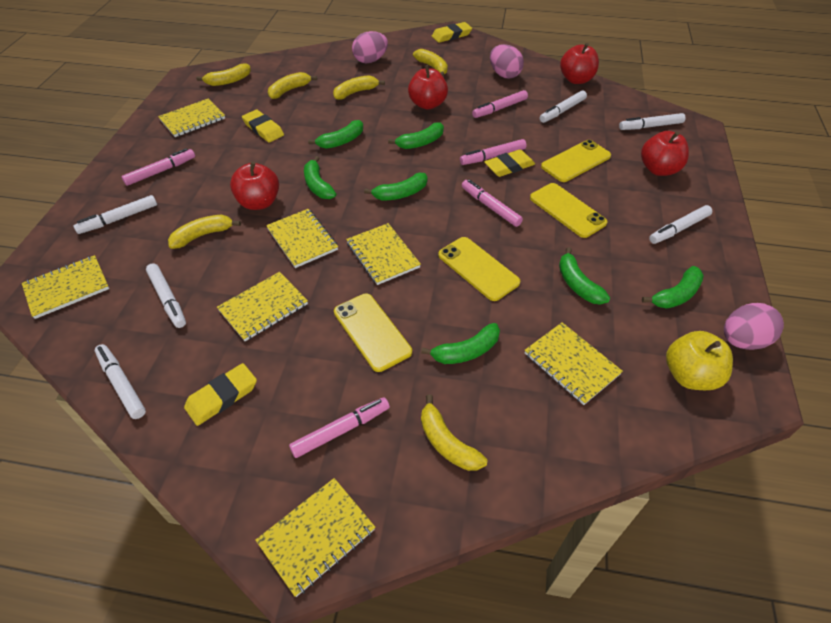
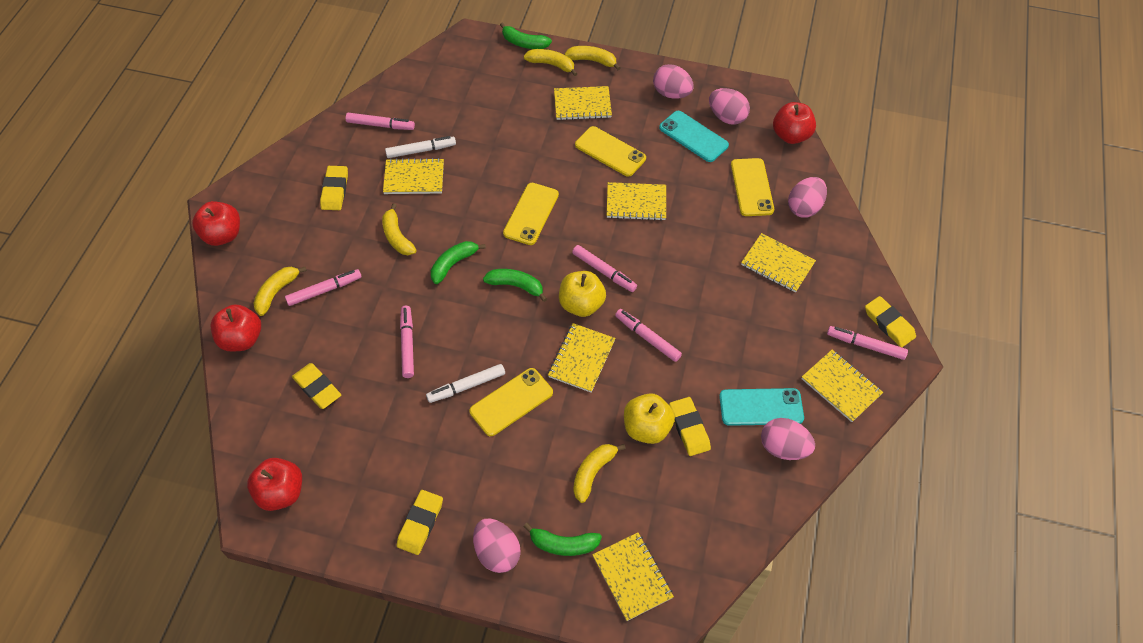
green banana: 7 -> 4
pink egg: 3 -> 5
pink marker: 5 -> 6
turquoise phone: 0 -> 2
white marker: 6 -> 2
yellow apple: 1 -> 2
yellow banana: 6 -> 5
yellow eraser: 4 -> 5

